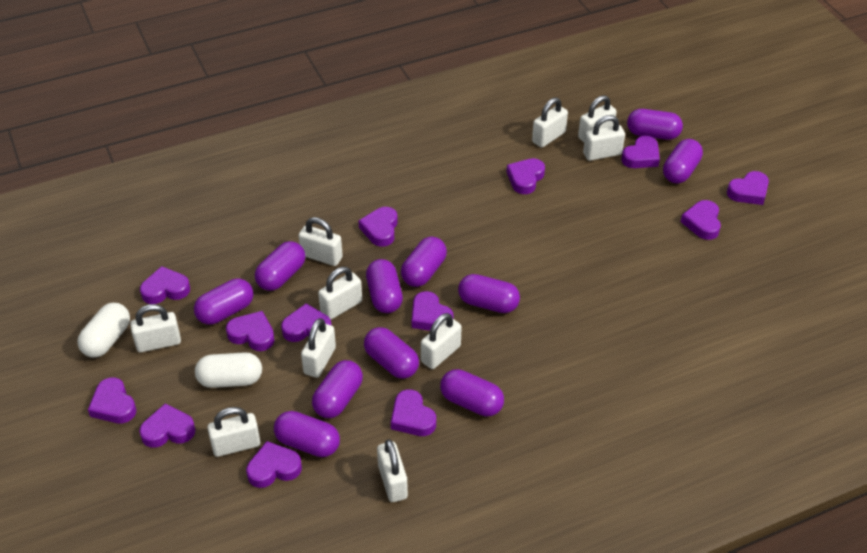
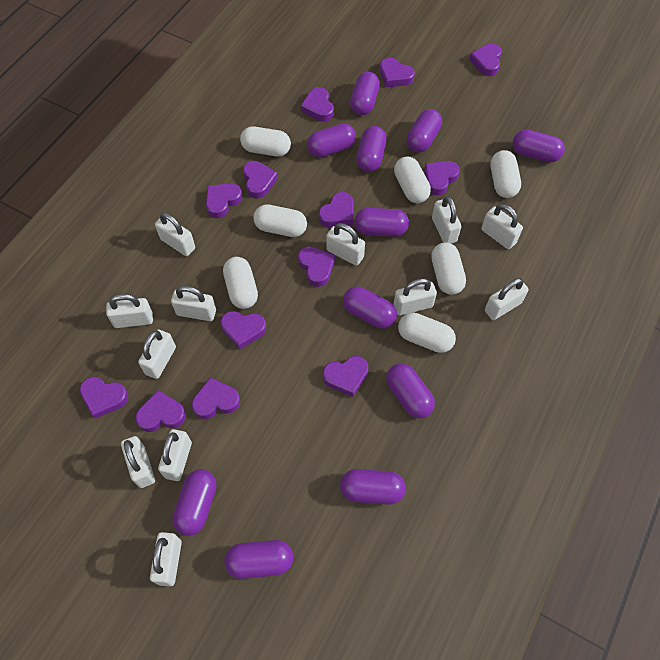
white capsule: 2 -> 7
white padlock: 10 -> 12

